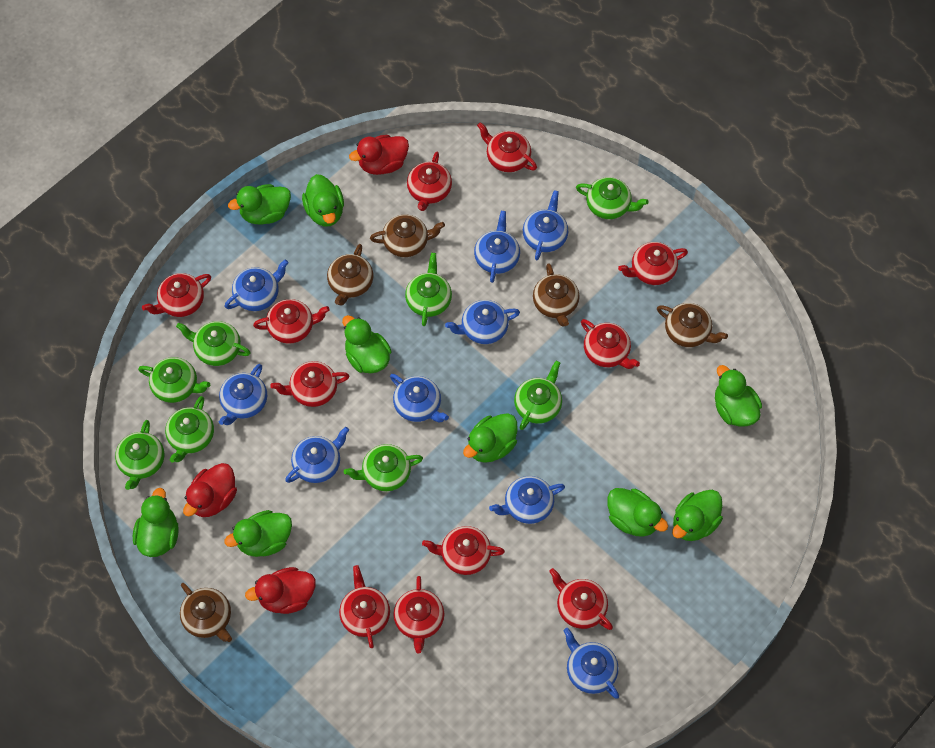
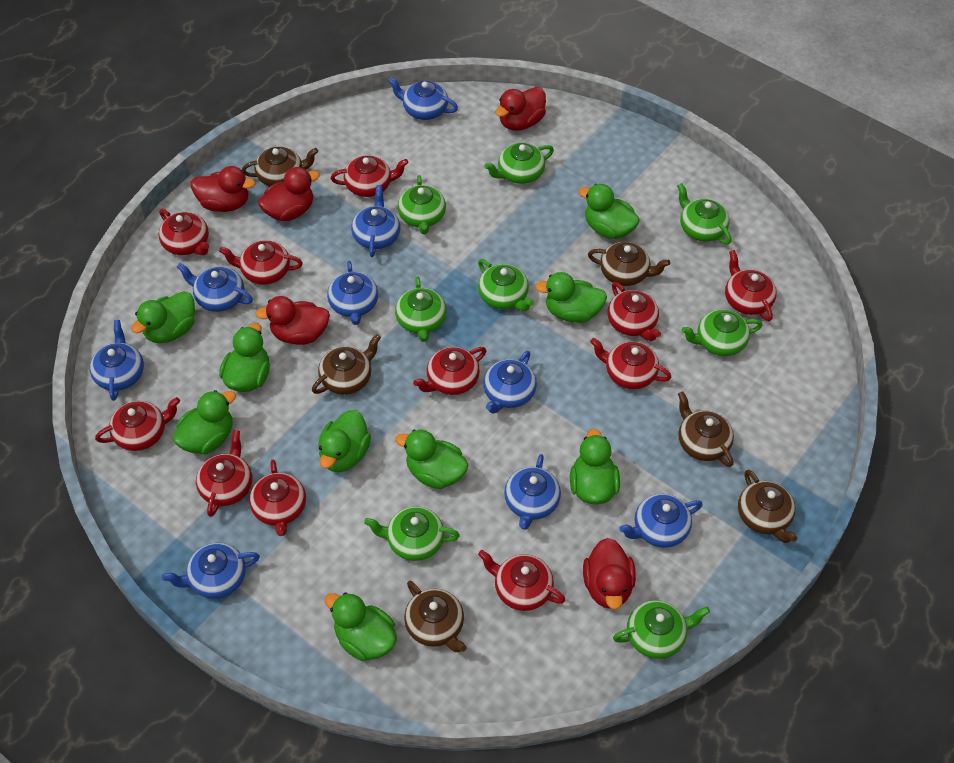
brown teapot: 5 -> 6
red duck: 3 -> 5

